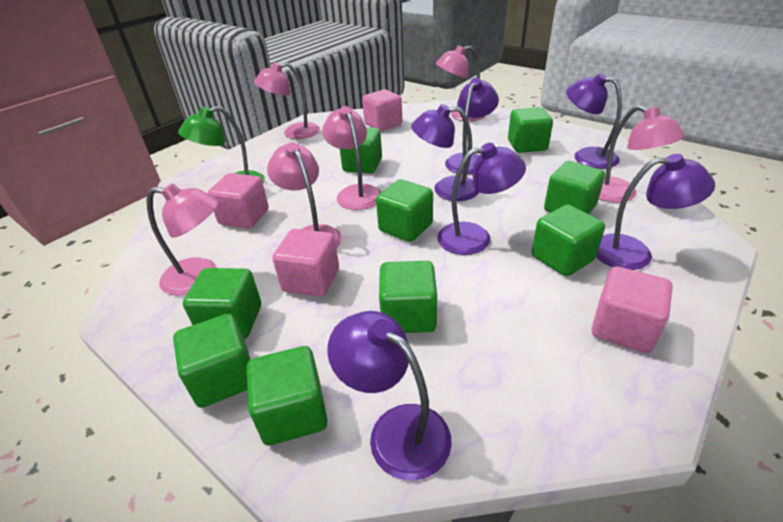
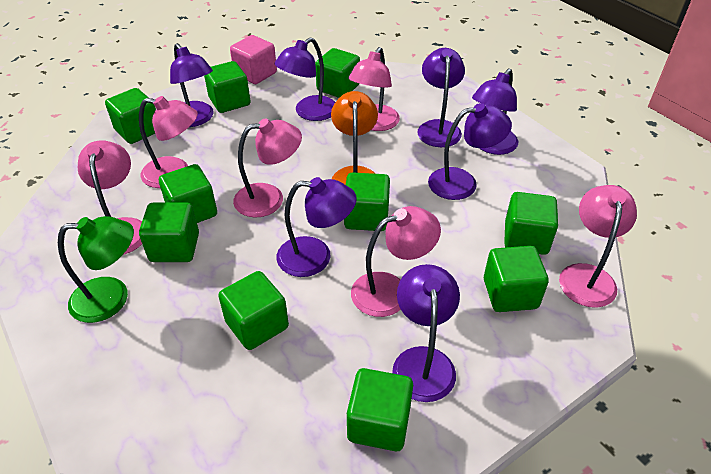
green cube: 9 -> 10
orange lamp: 0 -> 1
pink cube: 4 -> 1
purple lamp: 6 -> 7

